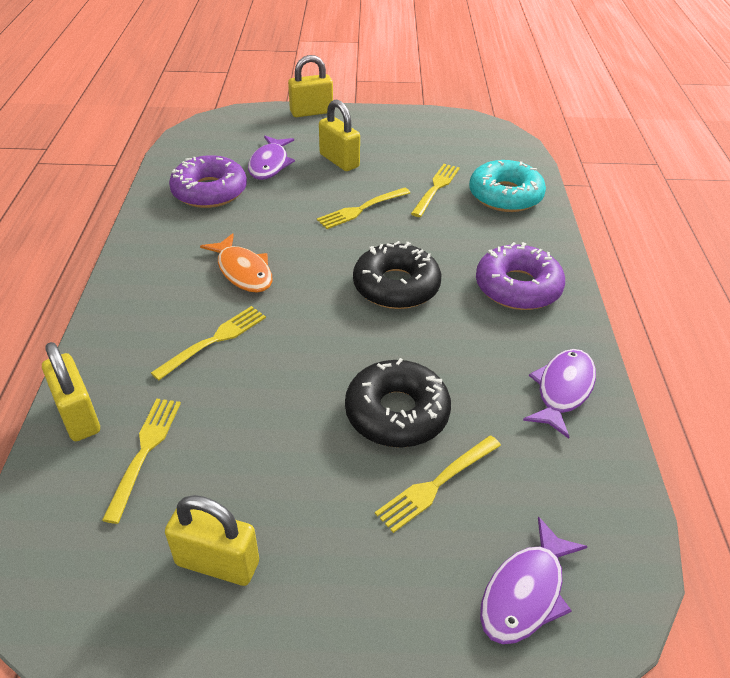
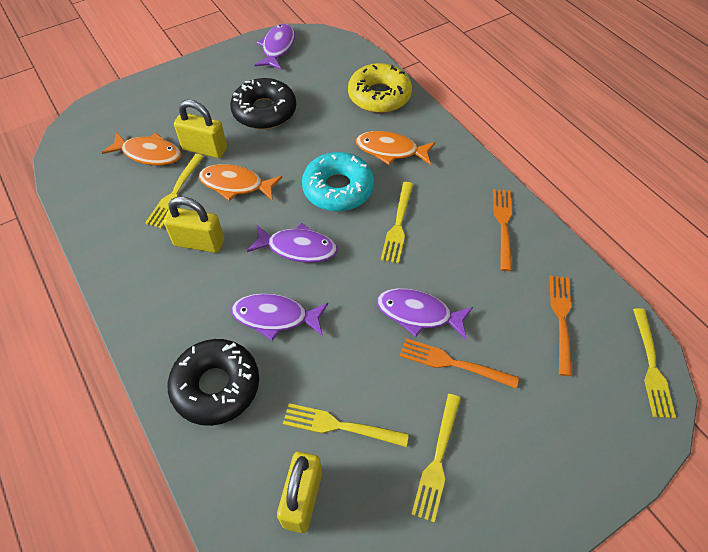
orange fish: 1 -> 3
orange fork: 0 -> 3
purple donut: 2 -> 0
purple fish: 3 -> 4
yellow donut: 0 -> 1
yellow padlock: 4 -> 3

